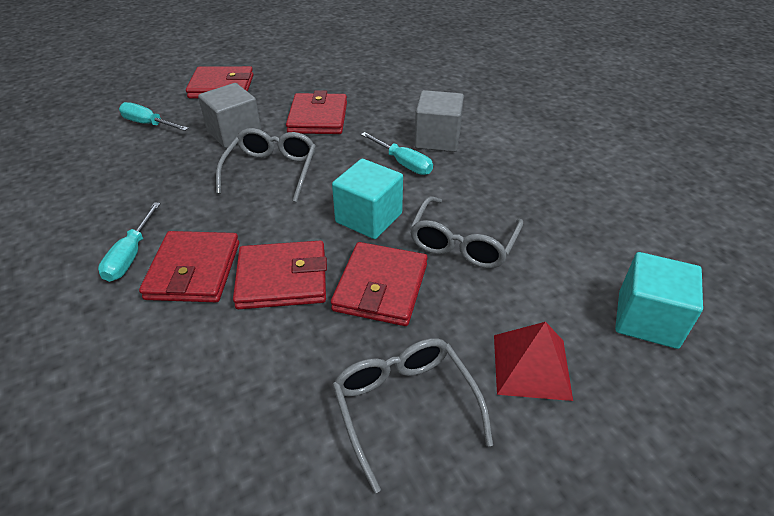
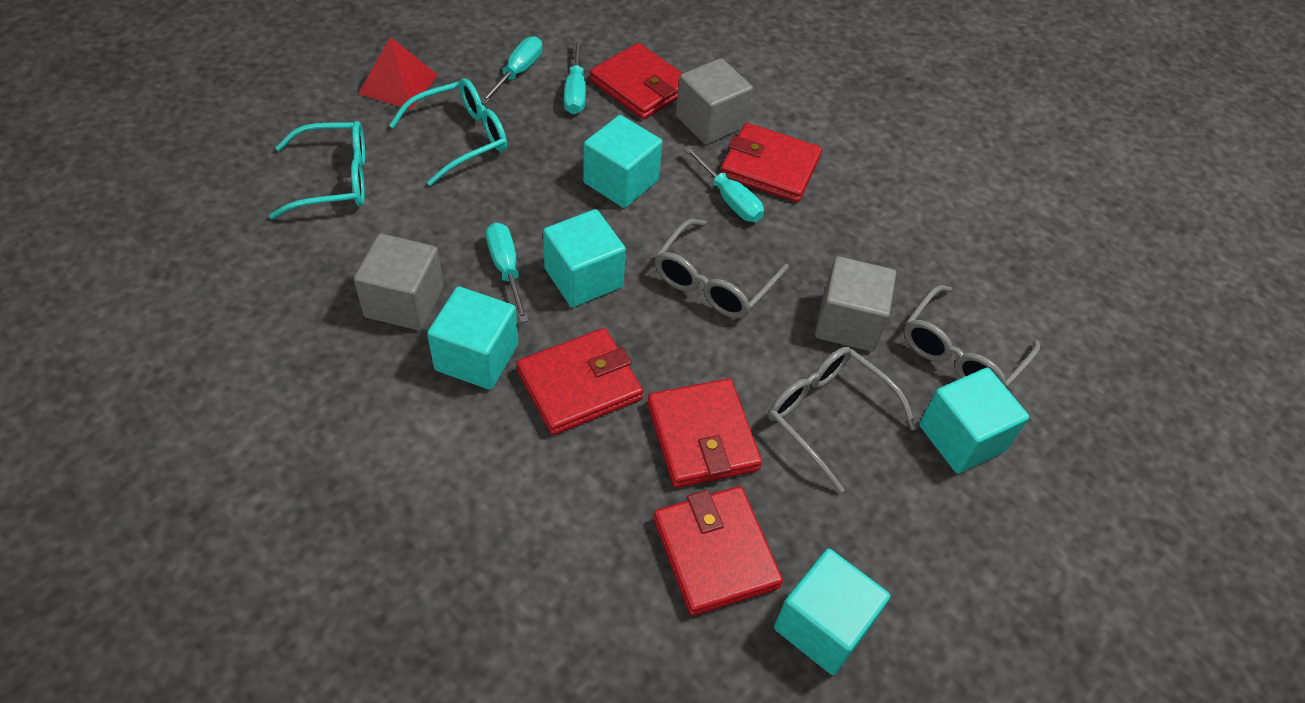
grey cube: 2 -> 3
turquoise cube: 2 -> 5
turquoise glasses: 0 -> 2
turquoise screwdriver: 3 -> 4

